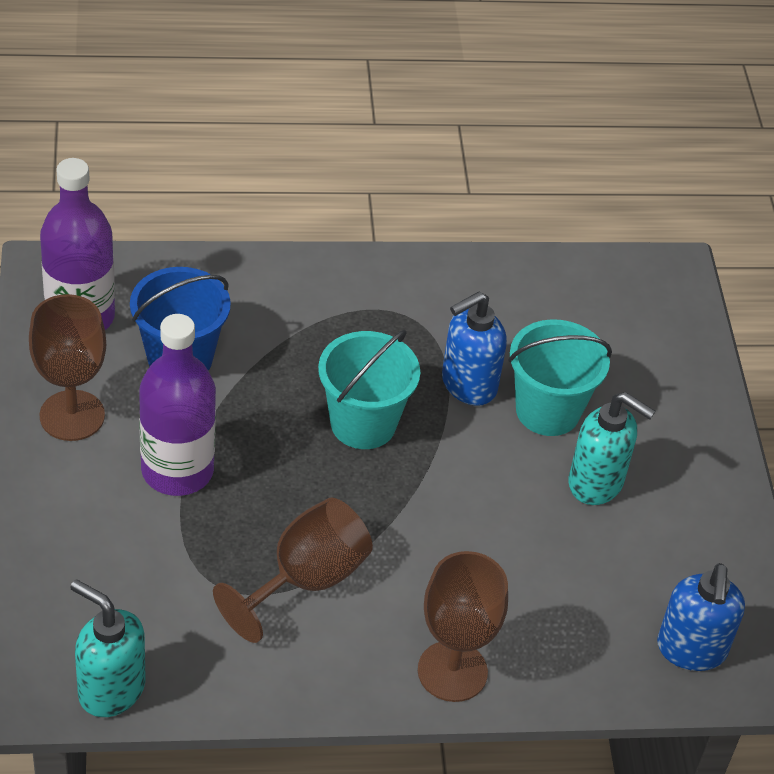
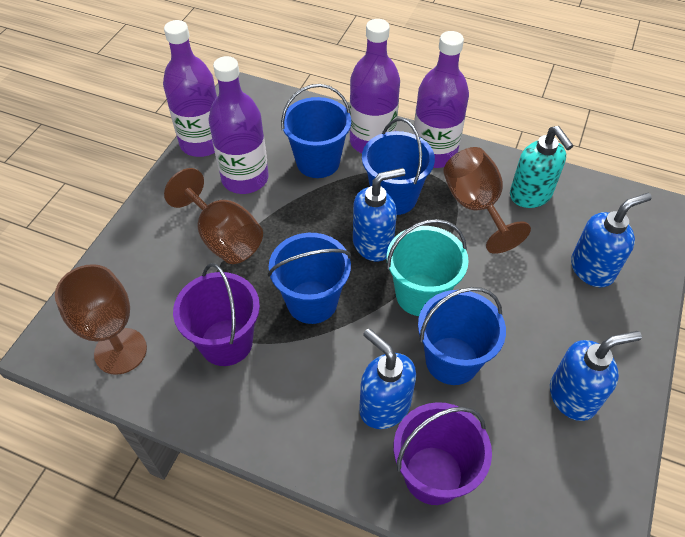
blue bucket: 1 -> 4
blue soap dispenser: 2 -> 4
purple bottle: 2 -> 4
purple bucket: 0 -> 2
turquoise bucket: 2 -> 1
turquoise soap dispenser: 2 -> 1

